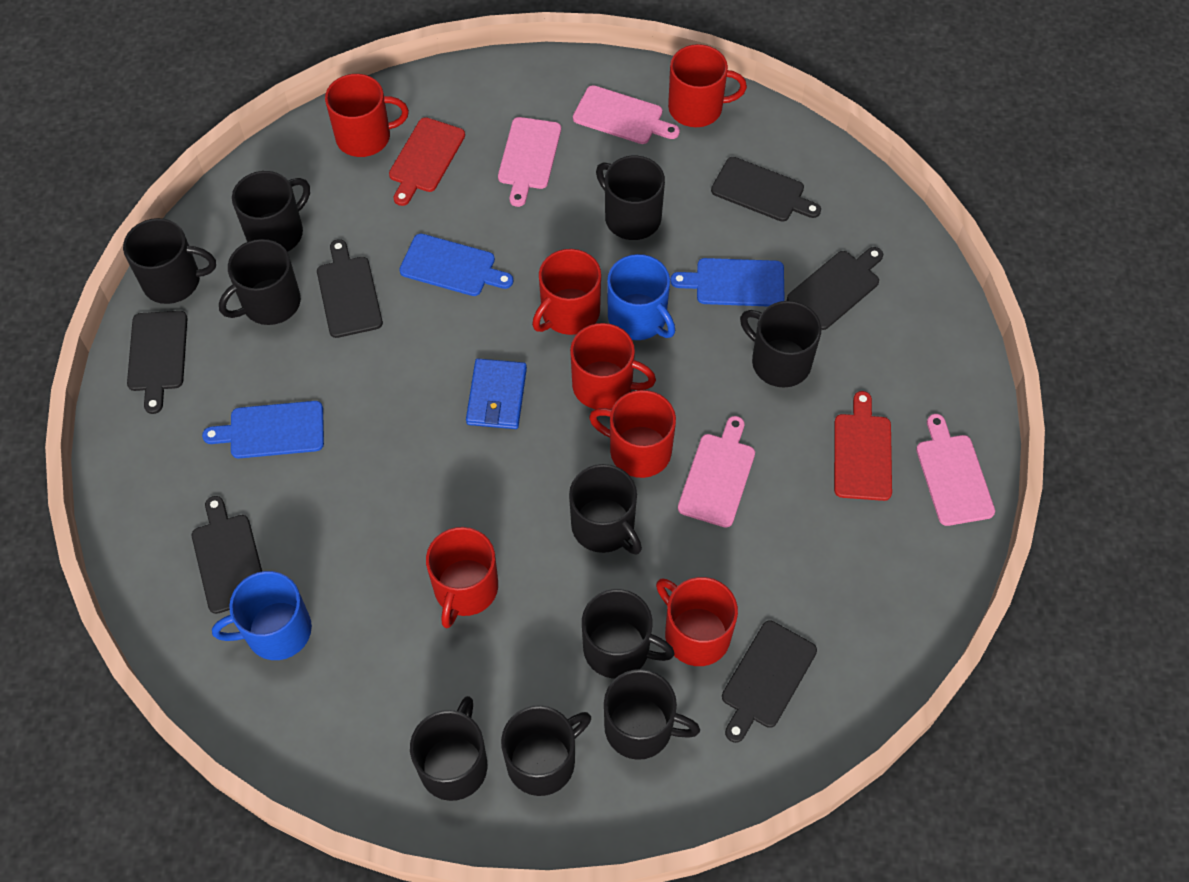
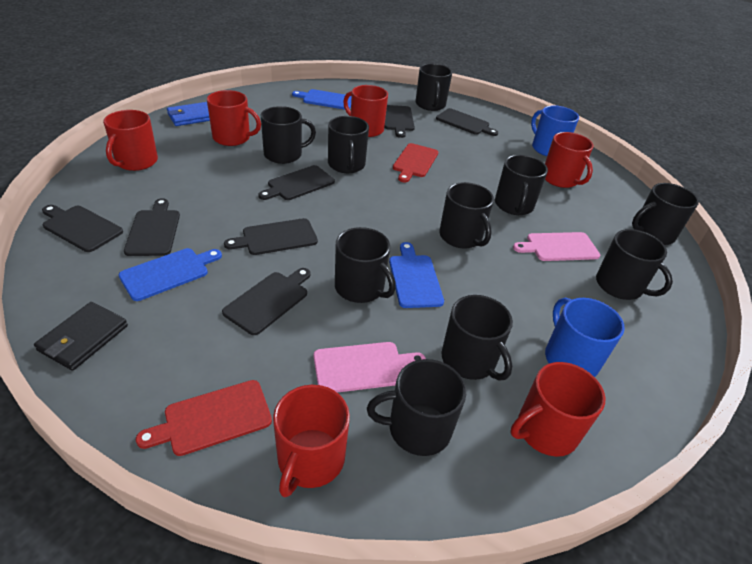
black cutting board: 6 -> 7
black wallet: 0 -> 1
pink cutting board: 4 -> 2
red mug: 7 -> 6

